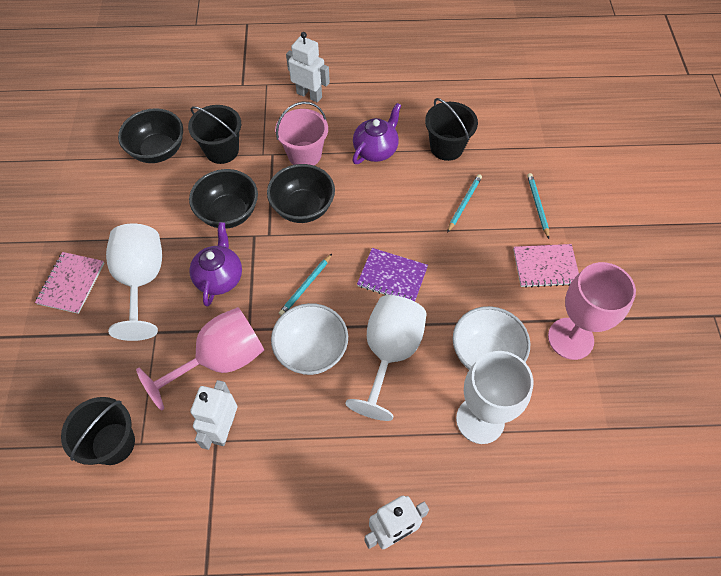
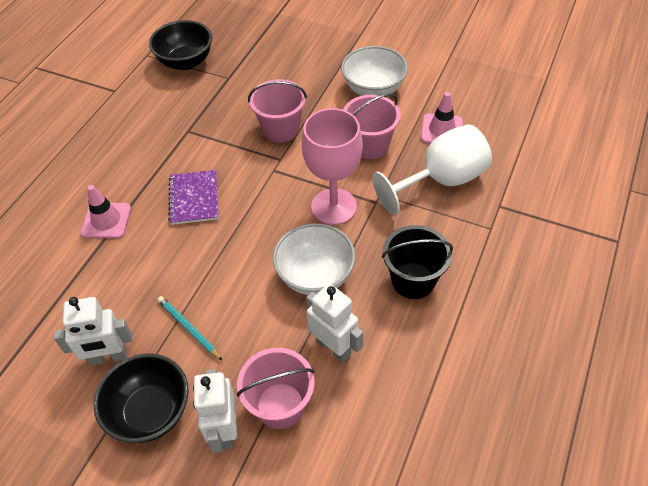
black bowl: 3 -> 2
black bucket: 3 -> 1
pink bucket: 1 -> 3
pink goblet: 2 -> 1
pink notebook: 2 -> 0
pink traffic cone: 0 -> 2
purple teapot: 2 -> 0
turquoise pencil: 3 -> 1
white goblet: 3 -> 1

